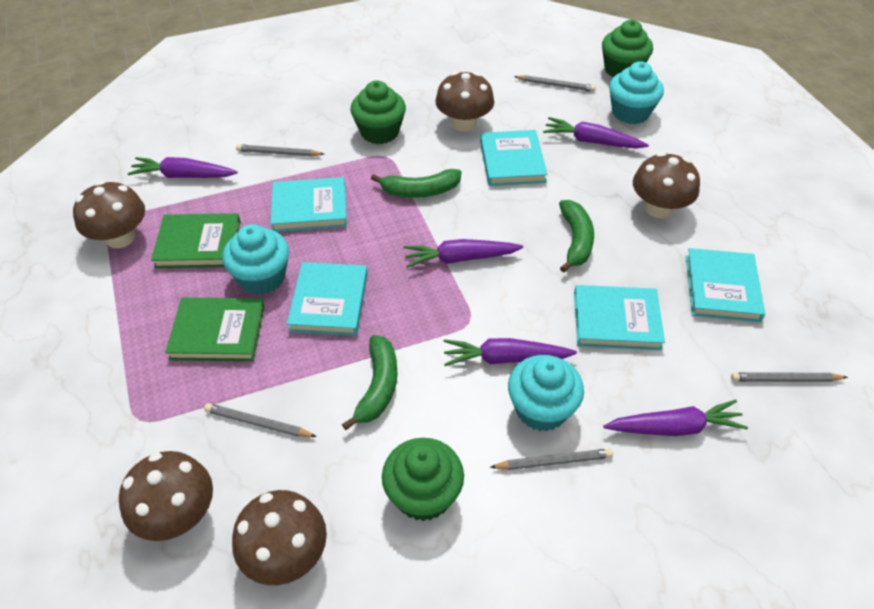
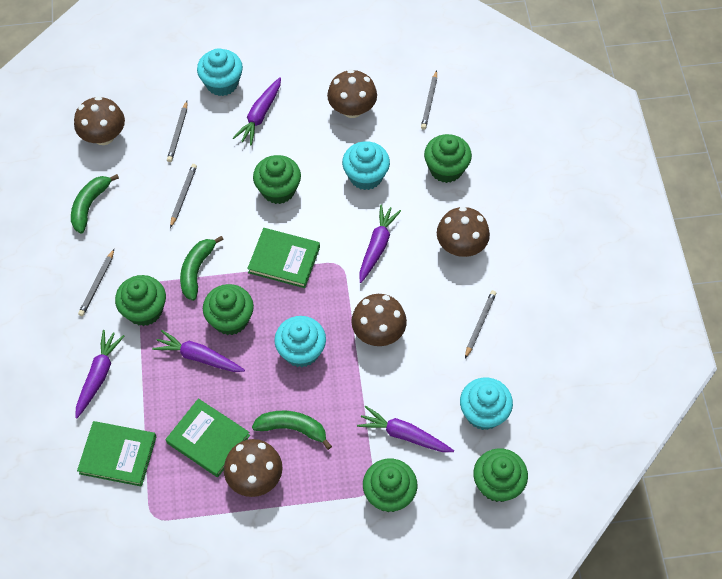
green book: 2 -> 3
green cupcake: 3 -> 6
turquoise book: 5 -> 0
turquoise cupcake: 3 -> 4

